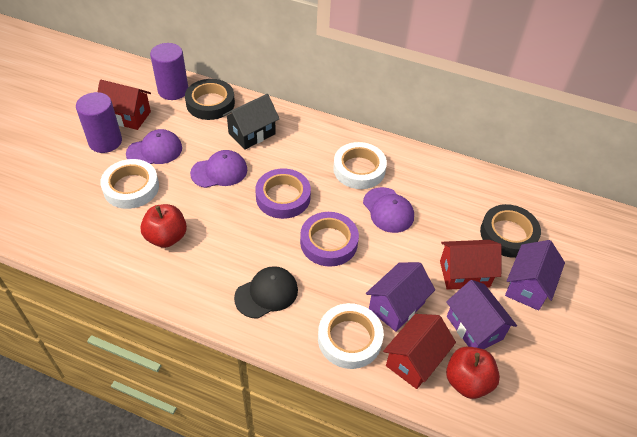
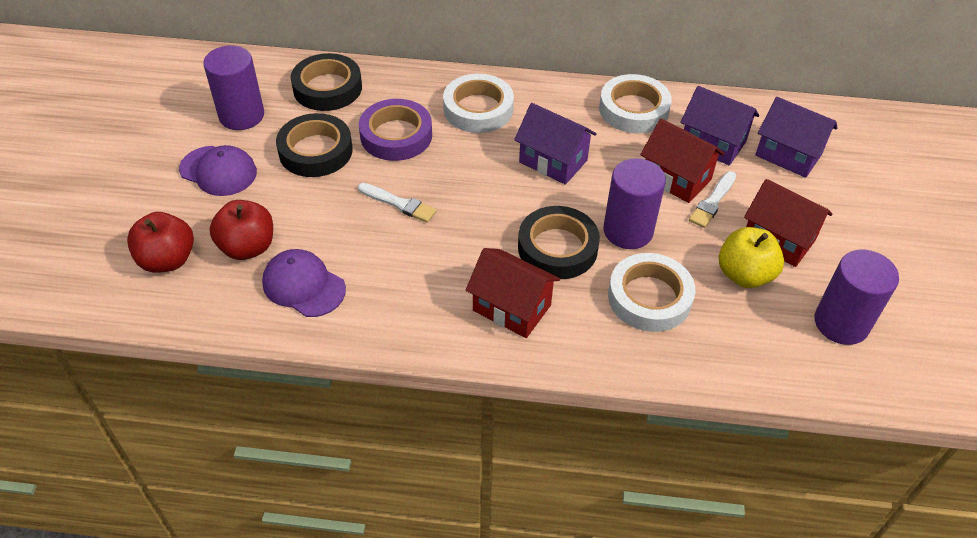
black cap: 1 -> 0
black house: 1 -> 0
black tape: 2 -> 3
purple cap: 3 -> 2
purple cylinder: 2 -> 3
purple tape: 2 -> 1
white brush: 0 -> 2
yellow apple: 0 -> 1

